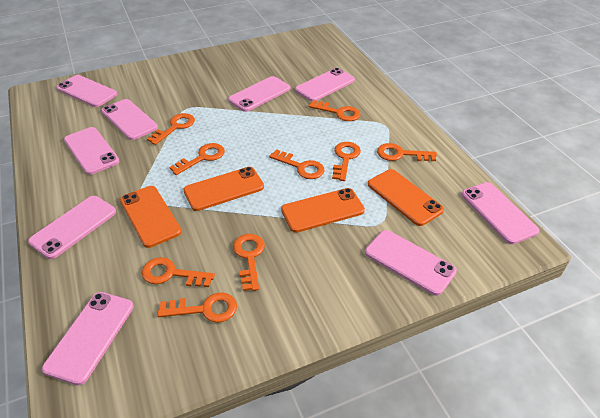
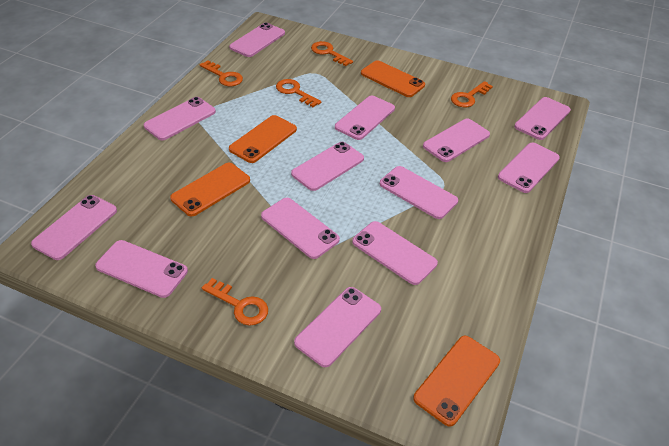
orange key: 9 -> 5
pink phone: 9 -> 13

